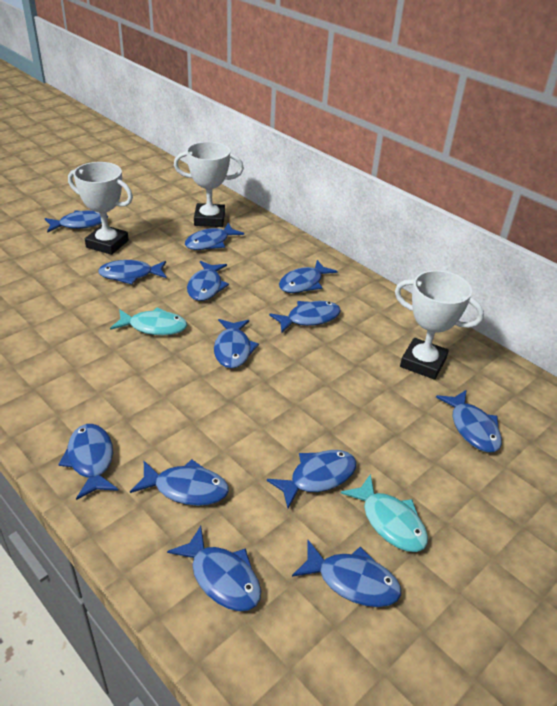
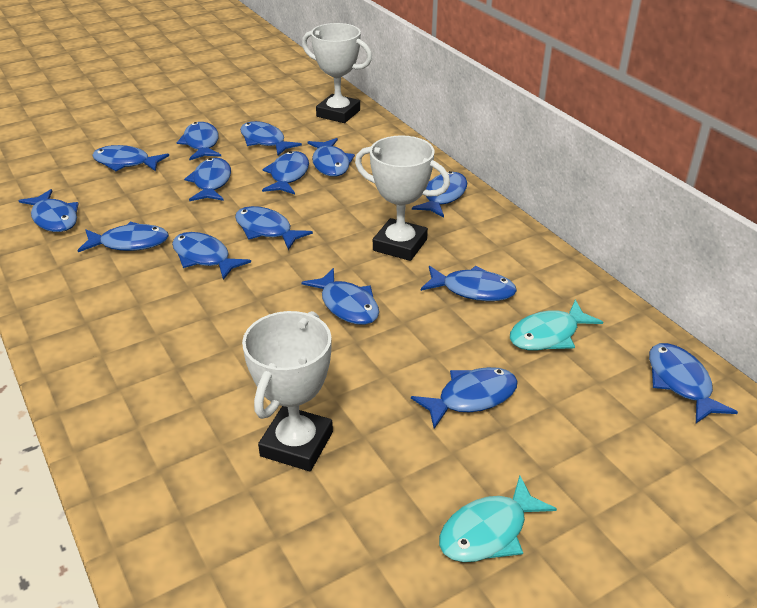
blue fish: 13 -> 15

